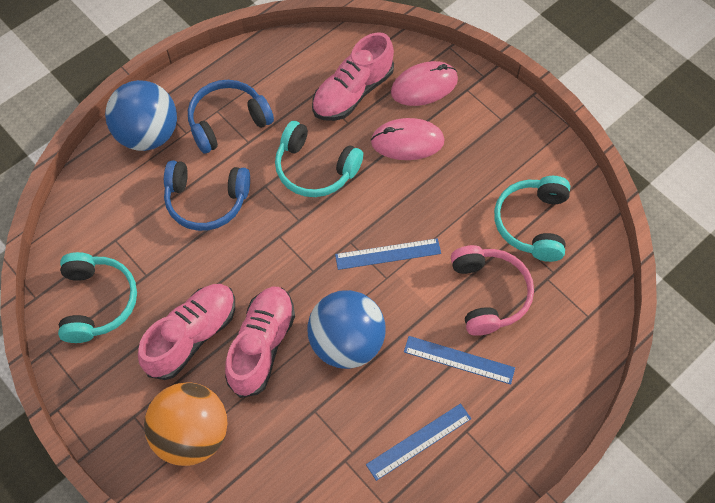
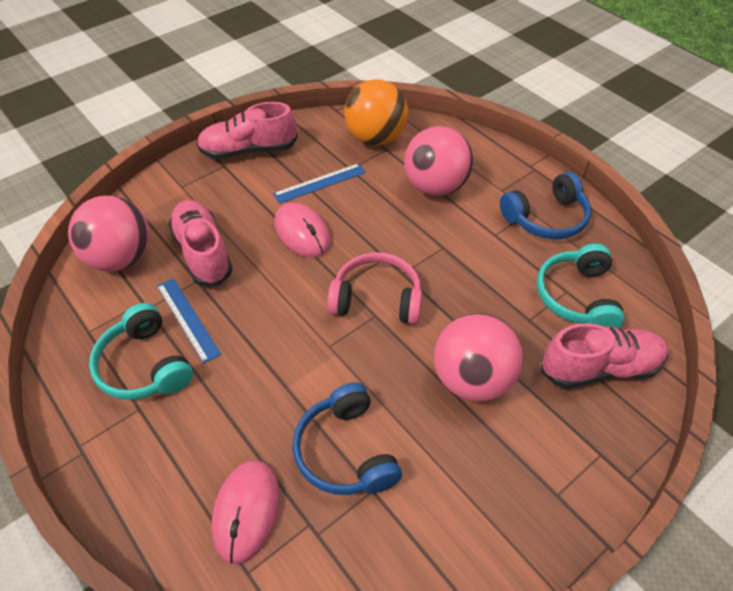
blue ball: 2 -> 0
blue ruler: 3 -> 2
pink ball: 0 -> 3
turquoise headphones: 3 -> 2

